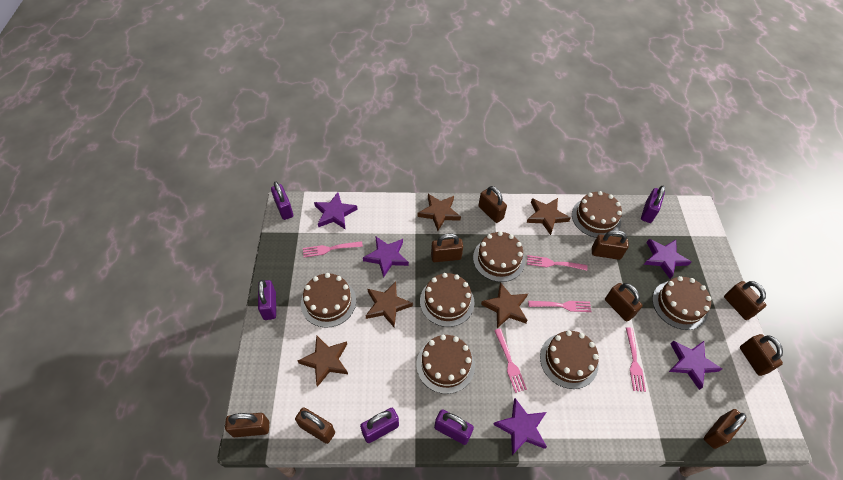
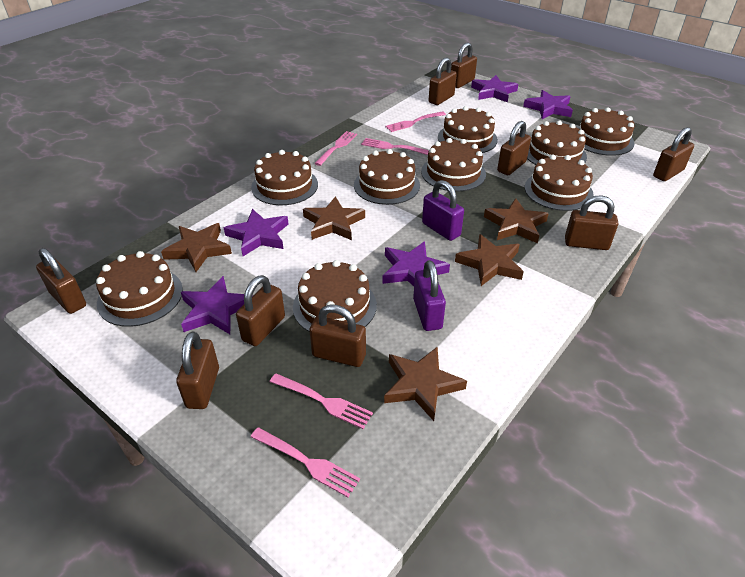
brown cake: 7 -> 9
purple padlock: 5 -> 2

